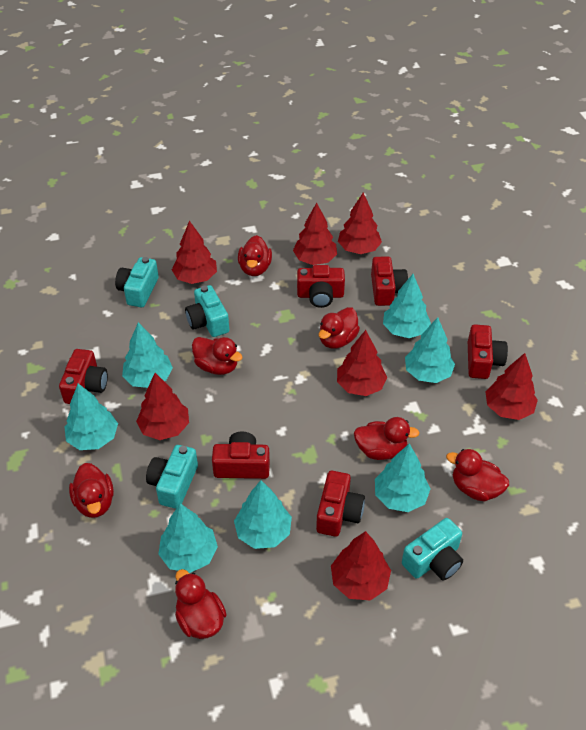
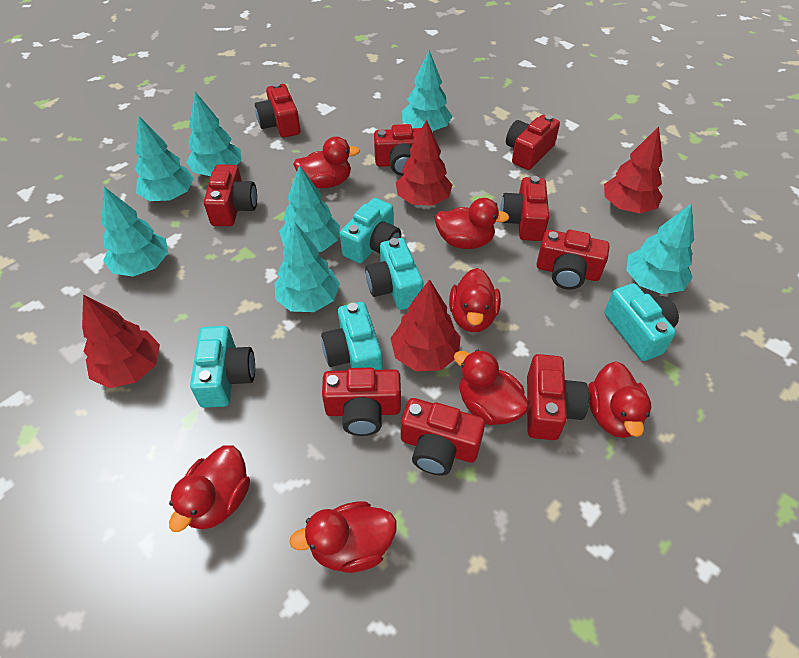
red camera: 6 -> 9
red tree: 7 -> 4
turquoise camera: 4 -> 5

